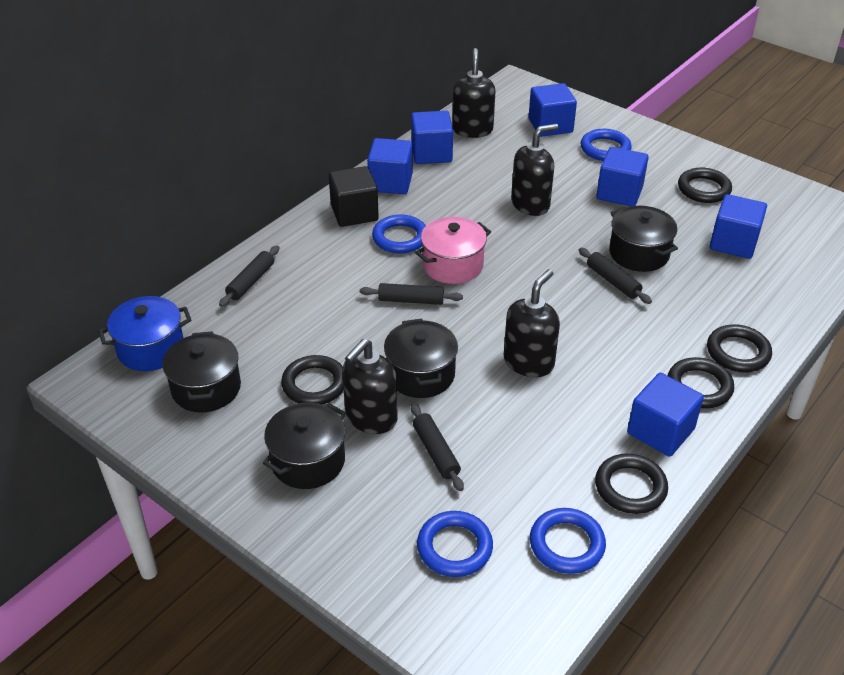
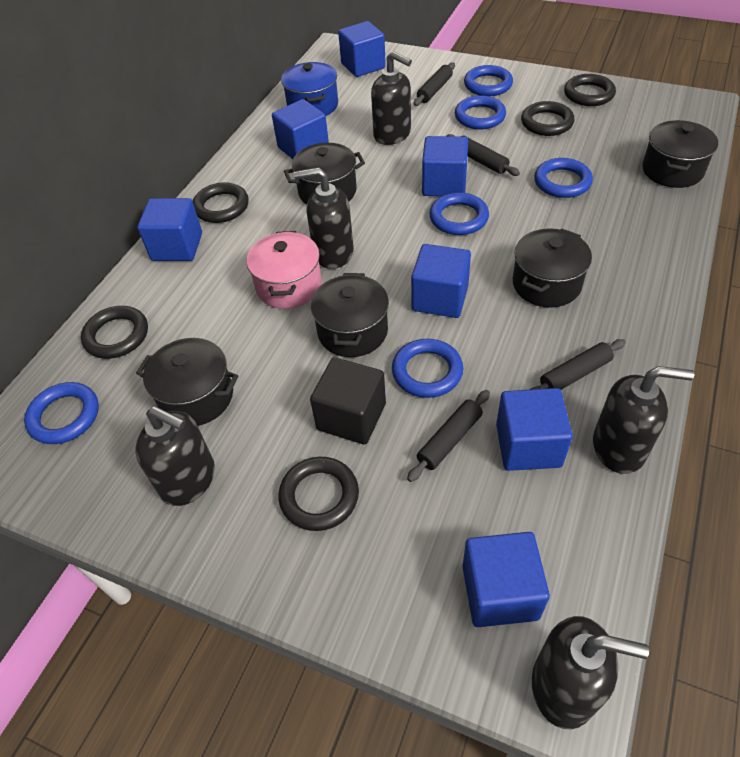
black pot: 4 -> 5
black soap dispenser: 4 -> 5
blue cube: 6 -> 7
blue ring: 4 -> 6

